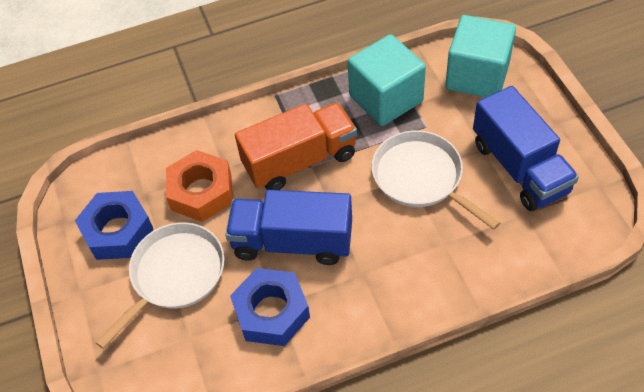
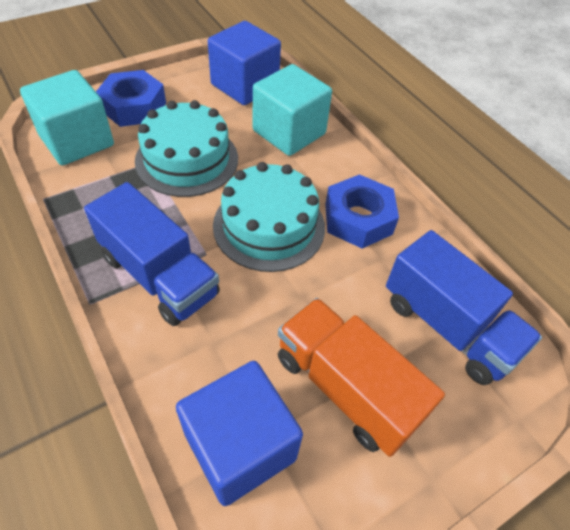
blue cube: 0 -> 2
orange nut: 1 -> 0
turquoise cake: 0 -> 2
white pan: 2 -> 0

